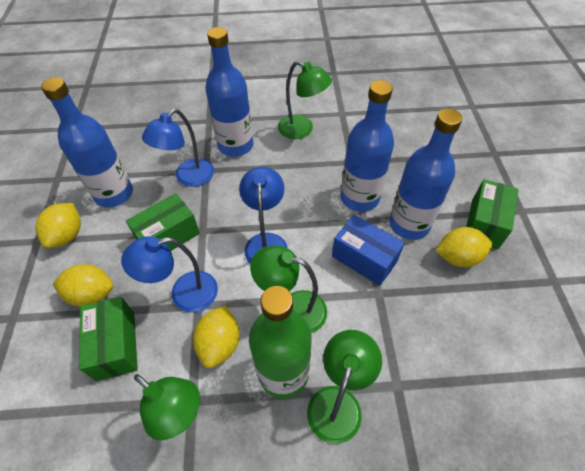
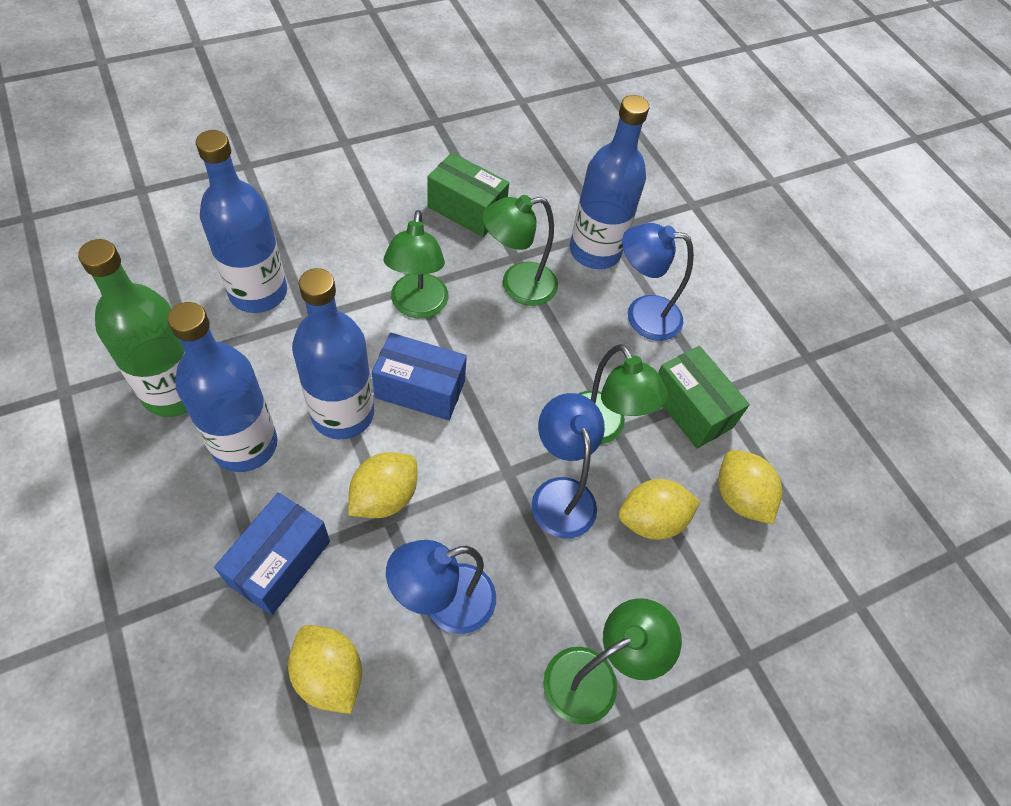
blue box: 1 -> 2
green box: 3 -> 2

